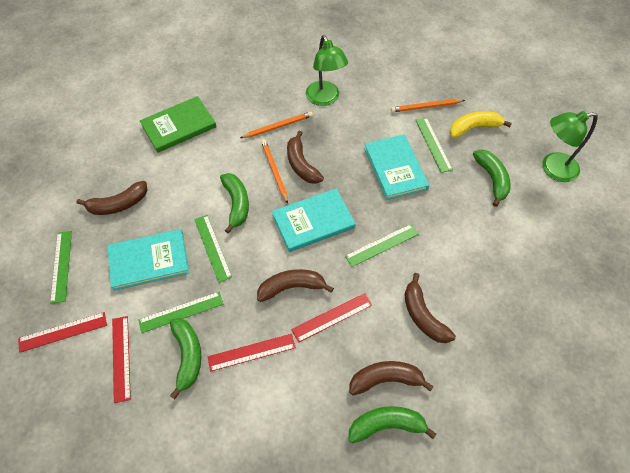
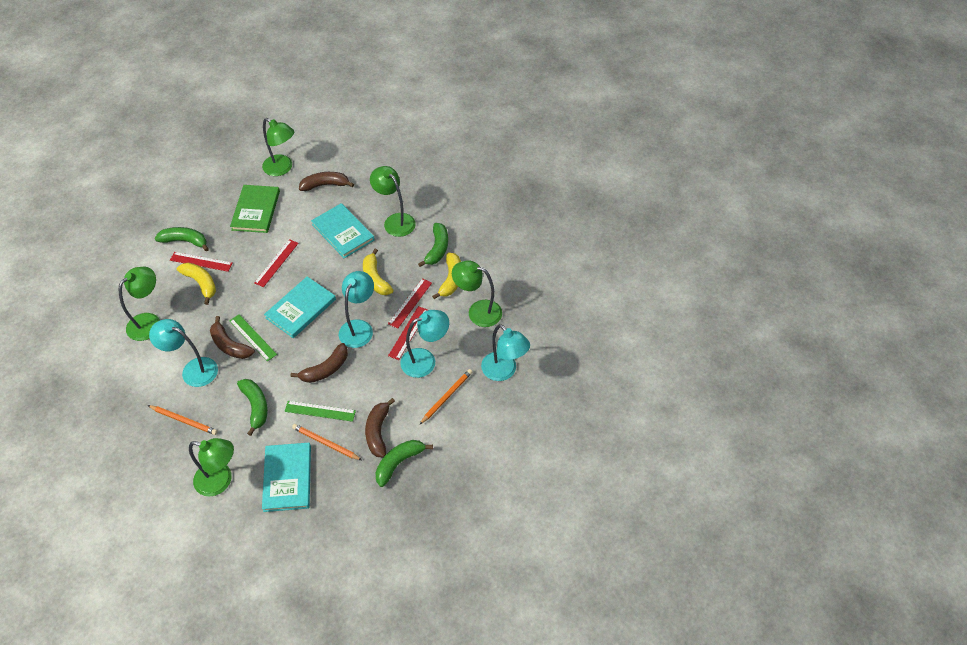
brown banana: 5 -> 4
green lamp: 2 -> 5
green ruler: 5 -> 2
turquoise lamp: 0 -> 4
yellow banana: 1 -> 3

